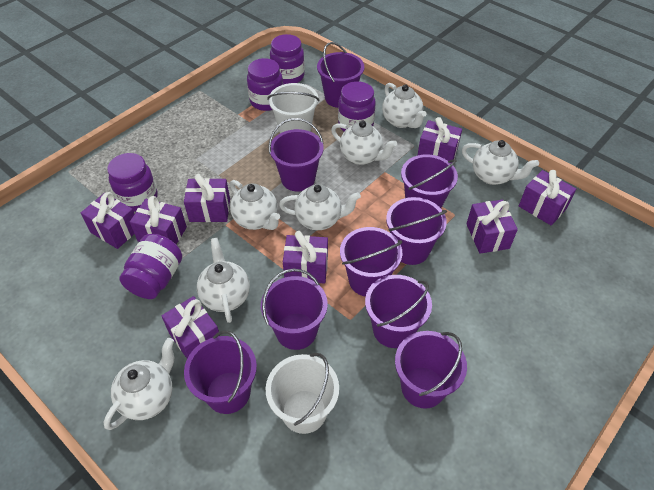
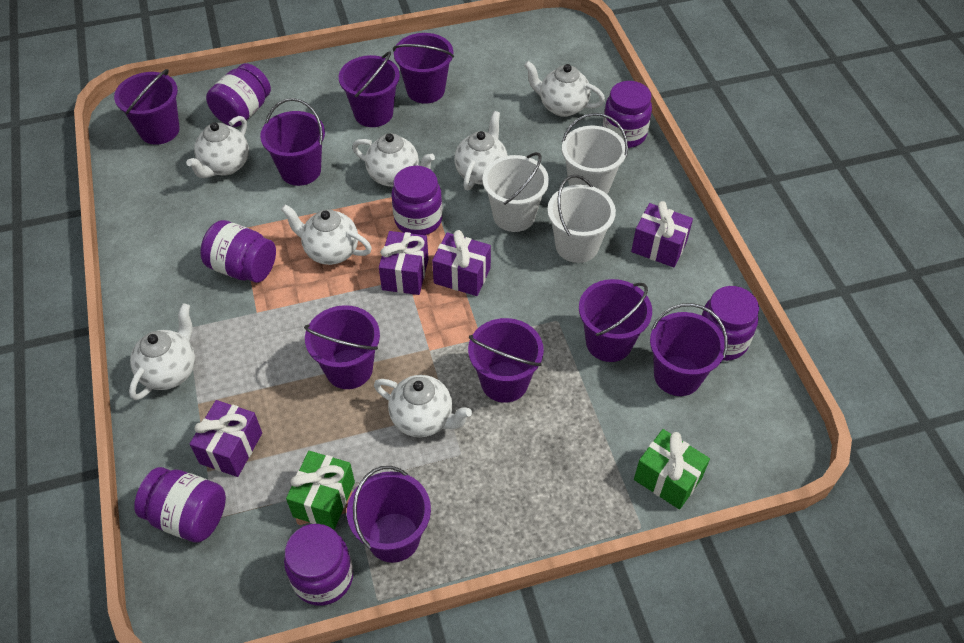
green gift: 0 -> 2
purple gift: 8 -> 4
purple jar: 5 -> 7
white bucket: 2 -> 3

